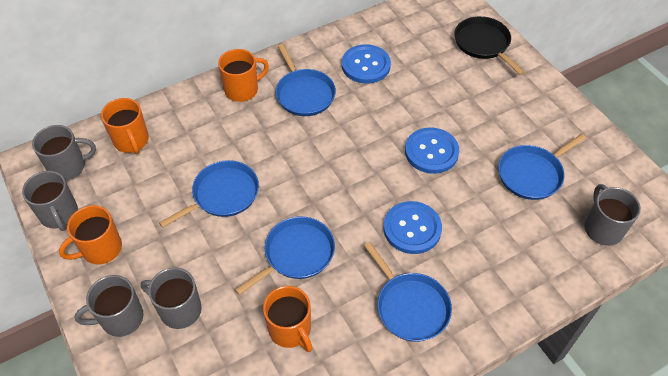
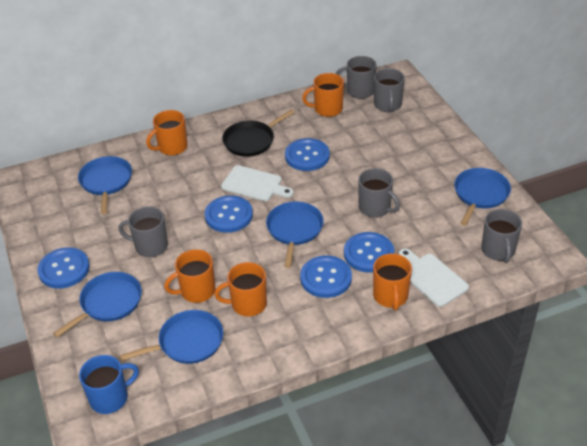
blue button: 3 -> 5
blue mug: 0 -> 1
orange mug: 4 -> 5
white cutting board: 0 -> 2

